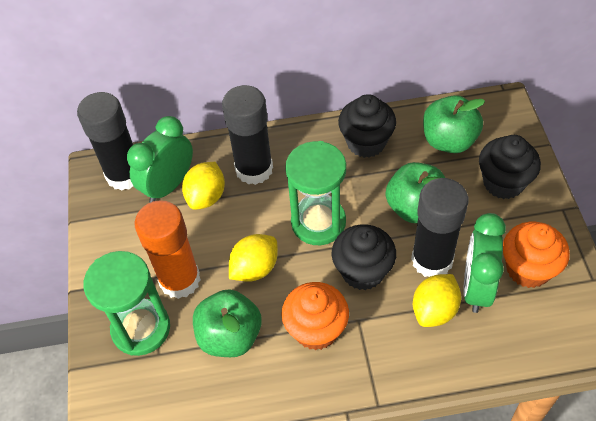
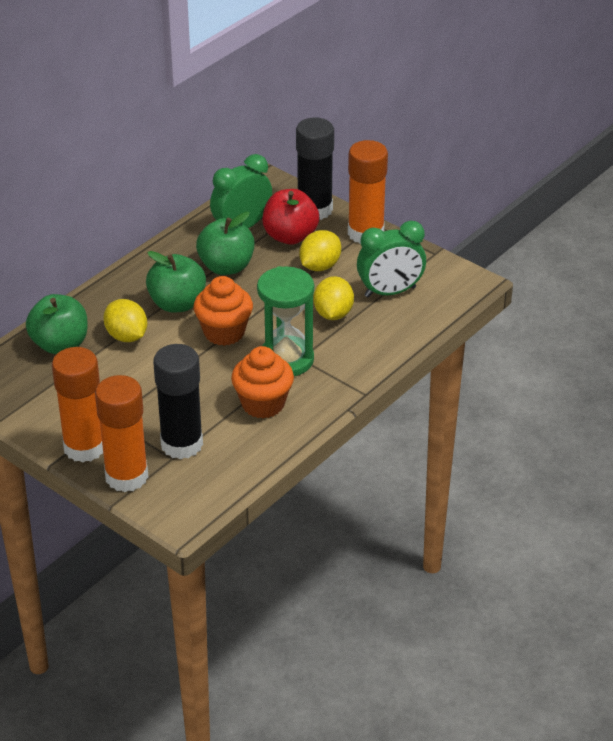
black cupcake: 3 -> 0
black glue stick: 3 -> 2
green hourglass: 2 -> 1
orange glue stick: 1 -> 3
red apple: 0 -> 1

